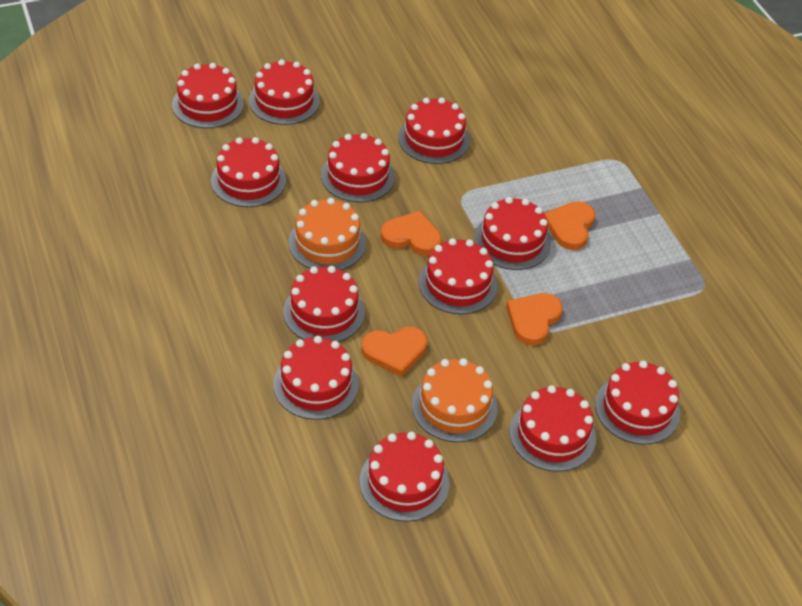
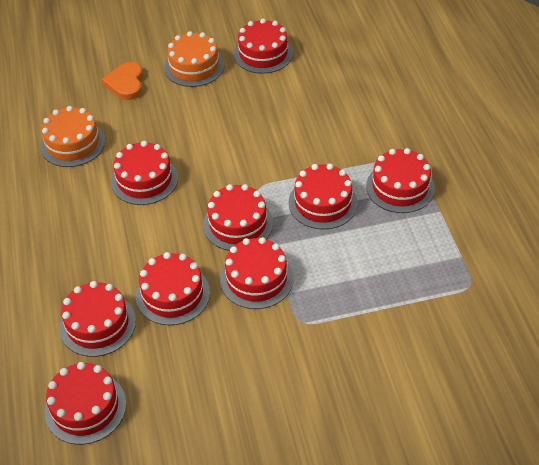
orange heart: 4 -> 1
red cake: 12 -> 9

